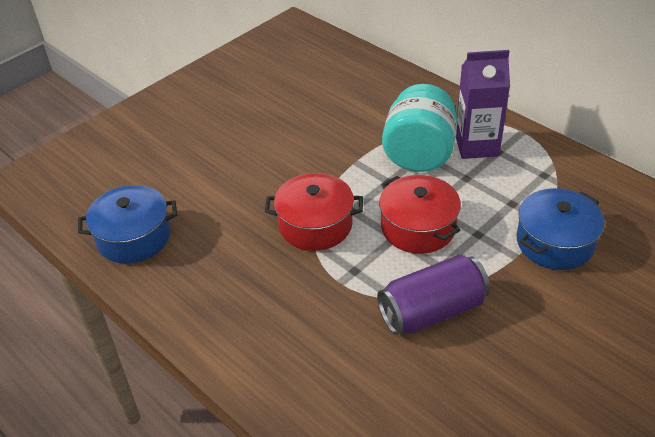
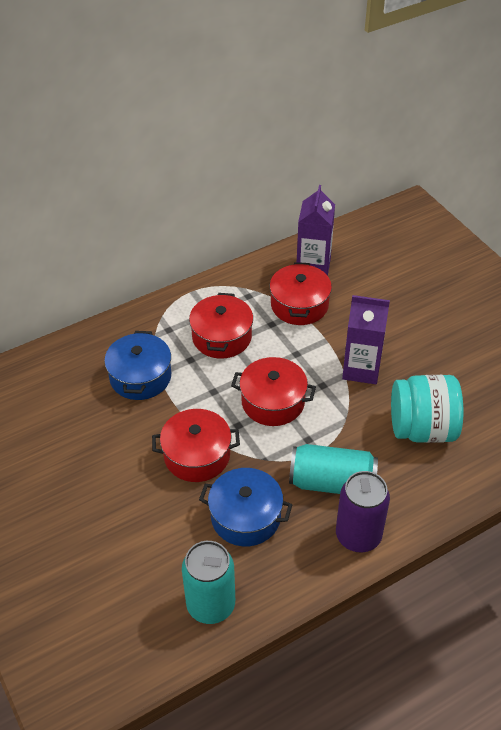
purple carton: 1 -> 2
red pot: 2 -> 4
turquoise can: 0 -> 2

